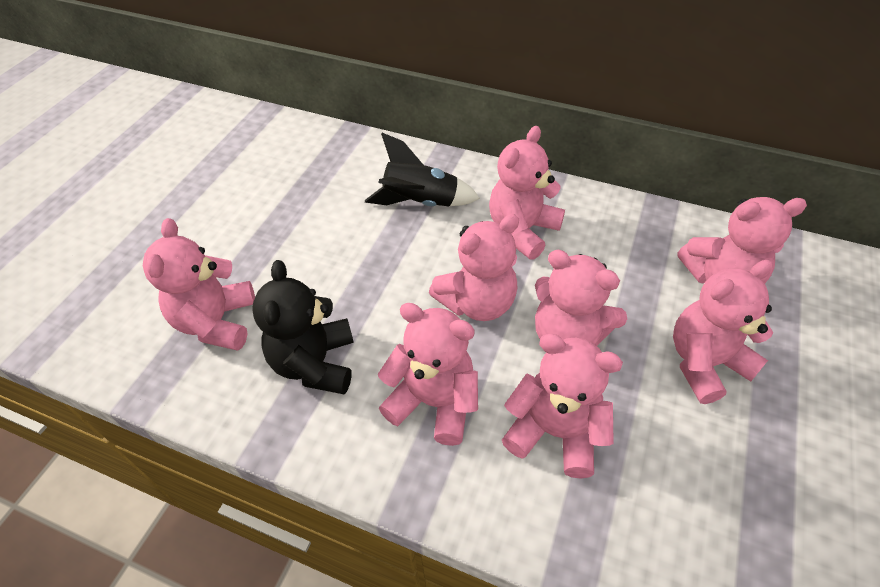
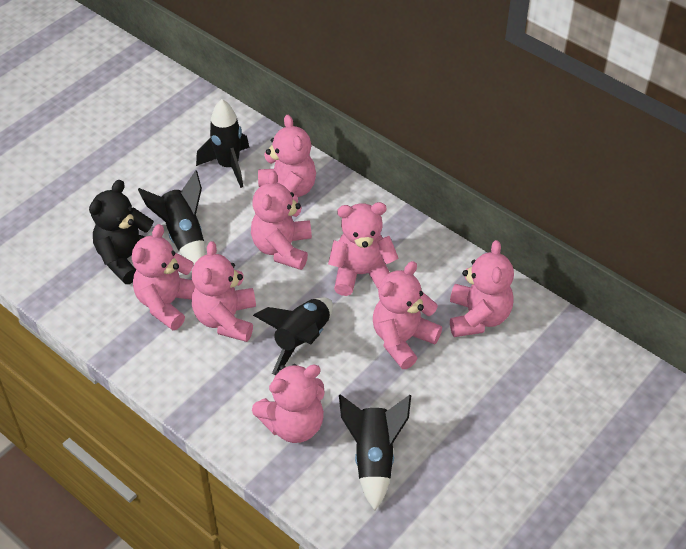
black rocket: 1 -> 4

